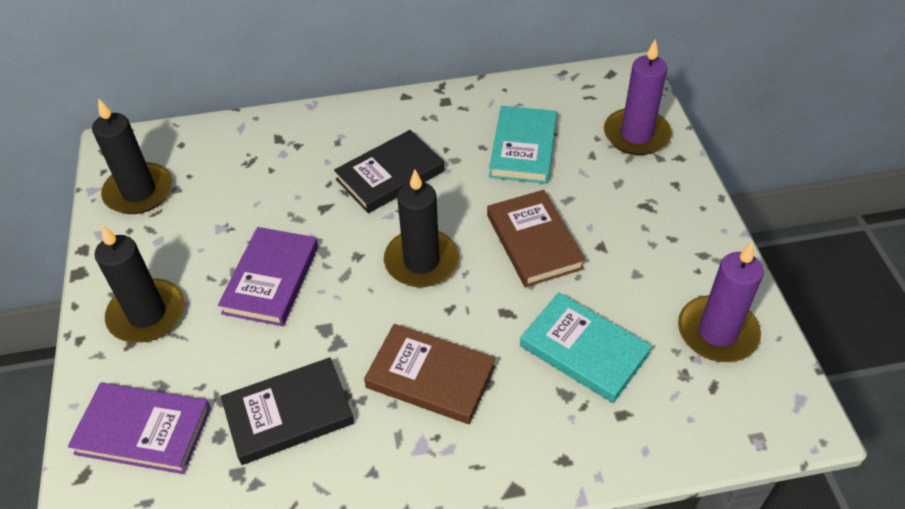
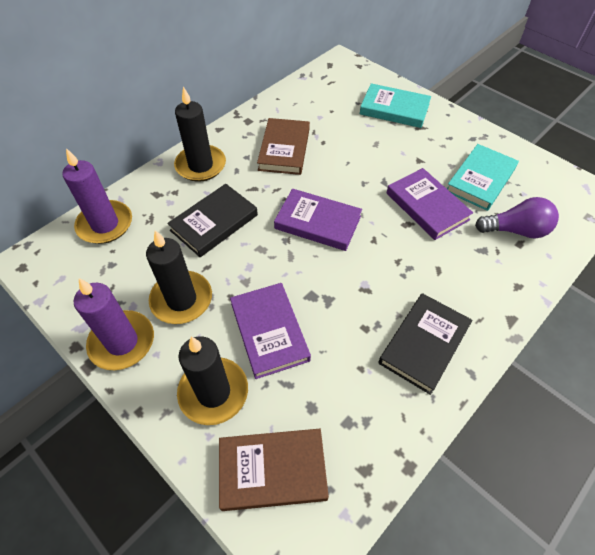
purple book: 2 -> 3
purple light bulb: 0 -> 1

